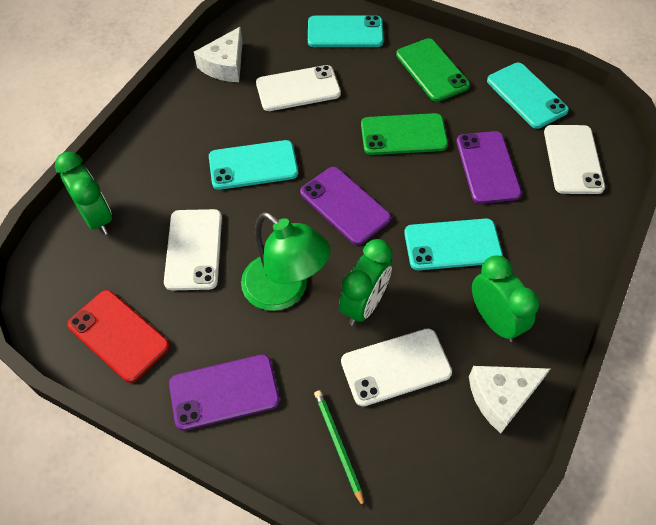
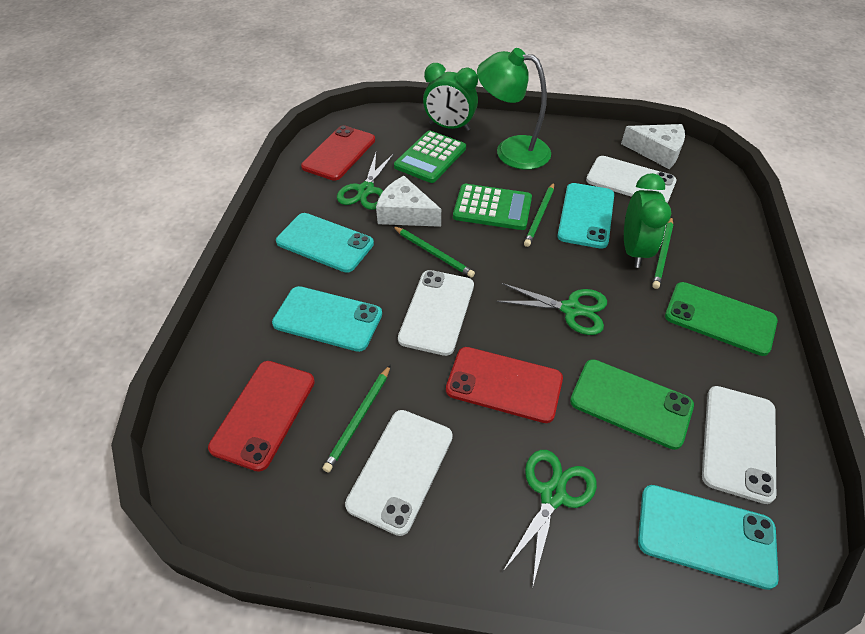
green calculator: 0 -> 2
green clock: 3 -> 2
green pencil: 1 -> 4
green scissors: 0 -> 3
purple phone: 3 -> 0
red phone: 1 -> 3

